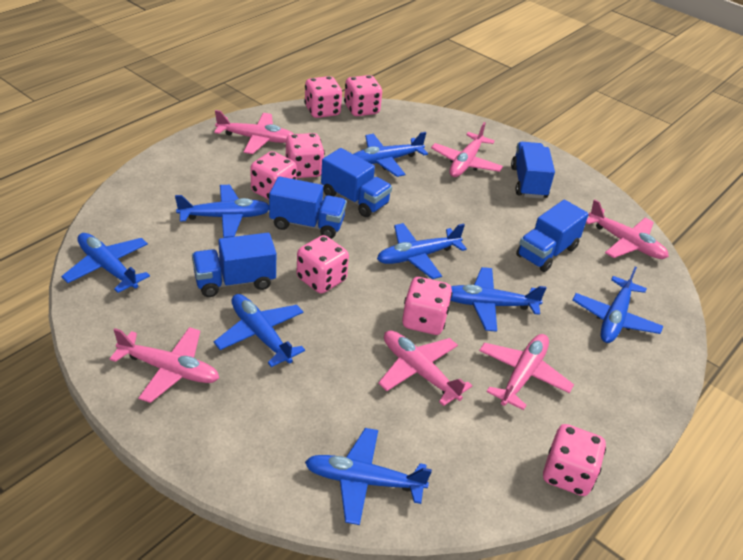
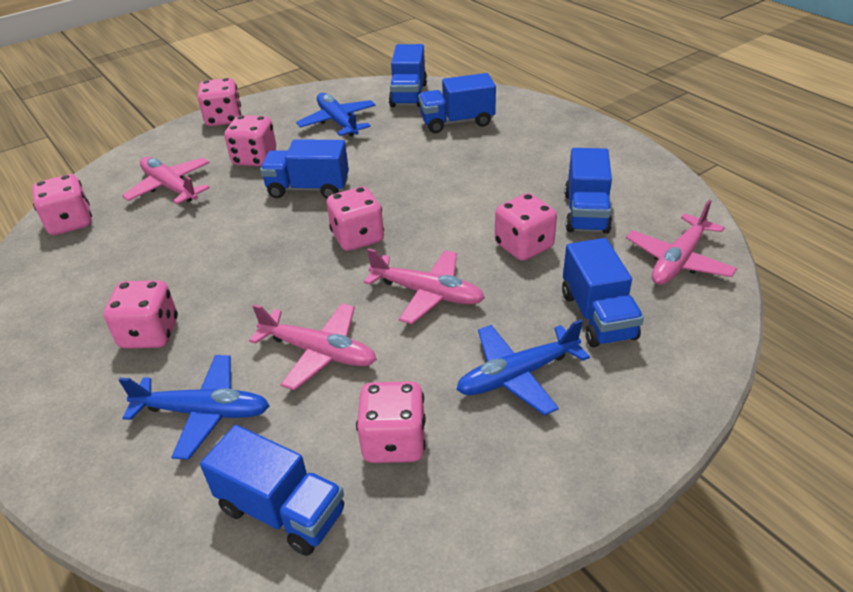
blue plane: 8 -> 3
blue truck: 5 -> 6
pink plane: 6 -> 4

